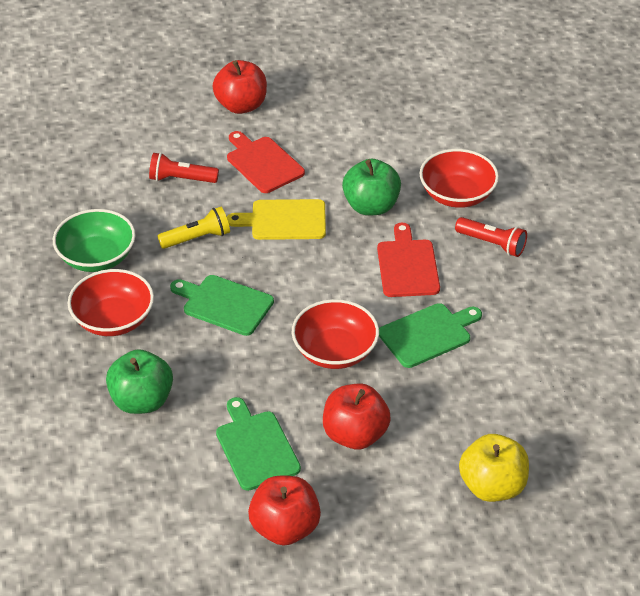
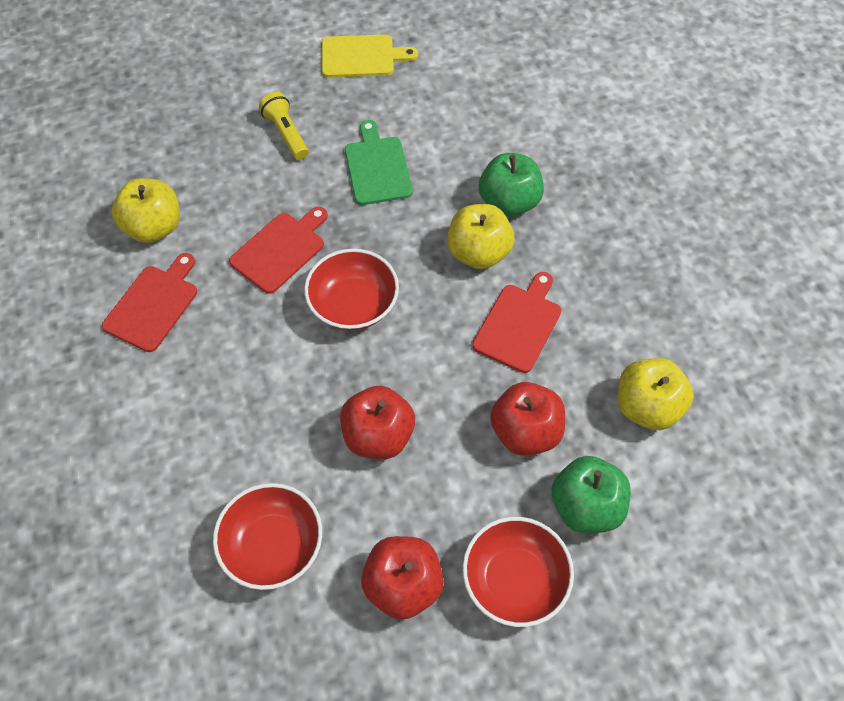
green bowl: 1 -> 0
green cutting board: 3 -> 1
red cutting board: 2 -> 3
red flashlight: 2 -> 0
yellow apple: 1 -> 3

